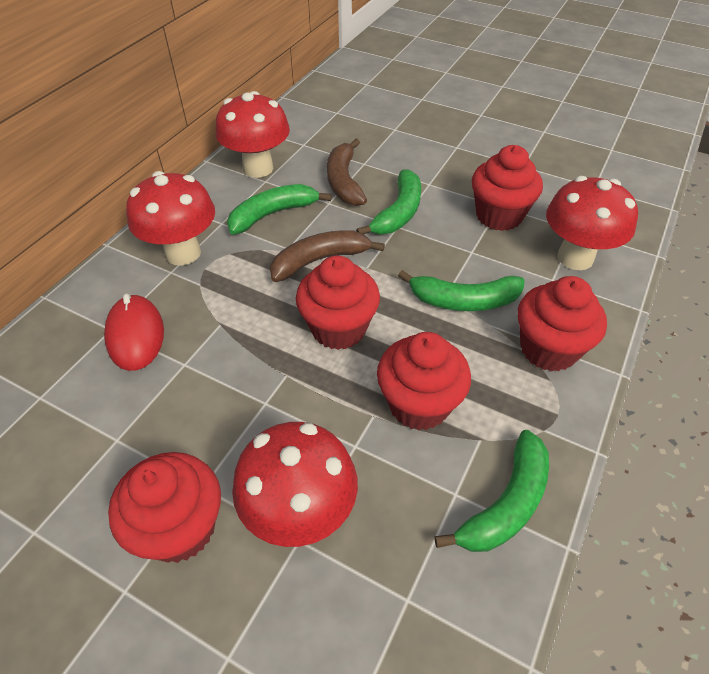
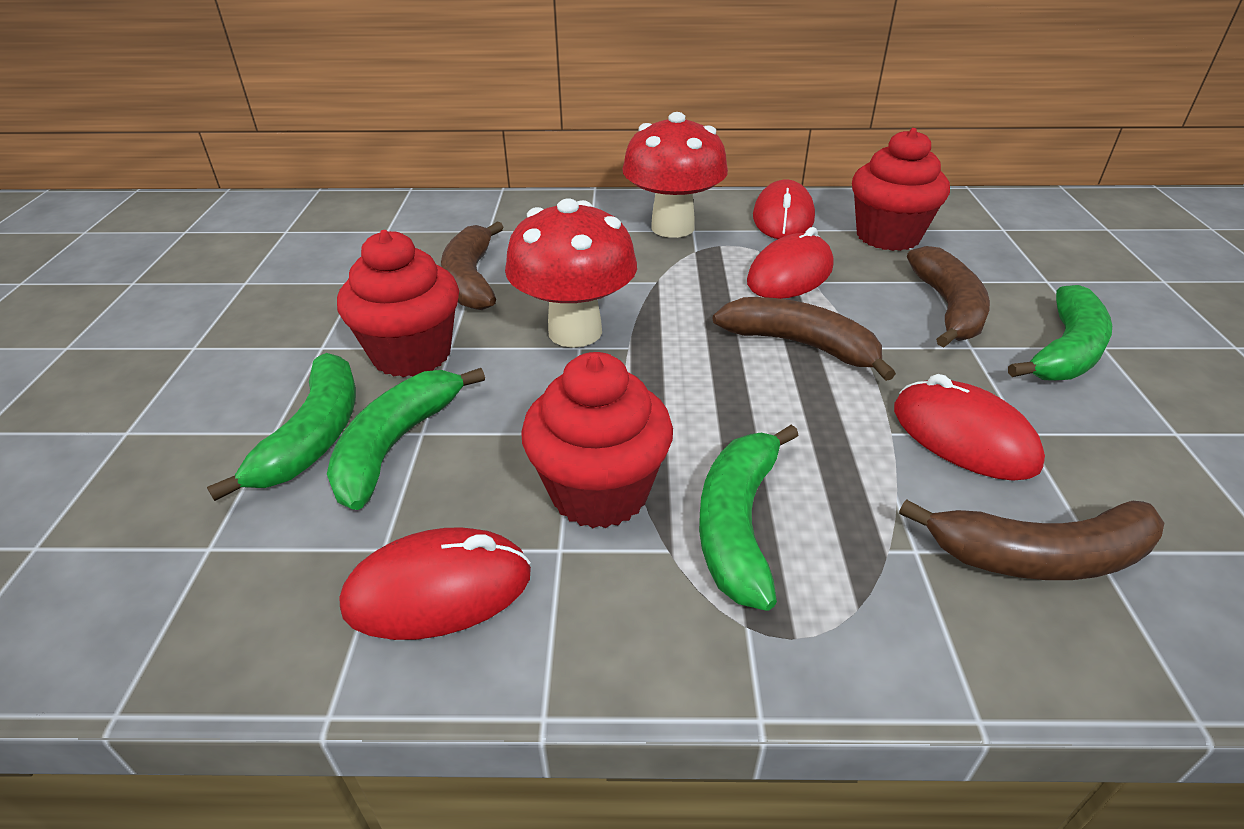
brown banana: 2 -> 4
red cupcake: 5 -> 3
red mouse: 1 -> 4
red mushroom: 4 -> 2

